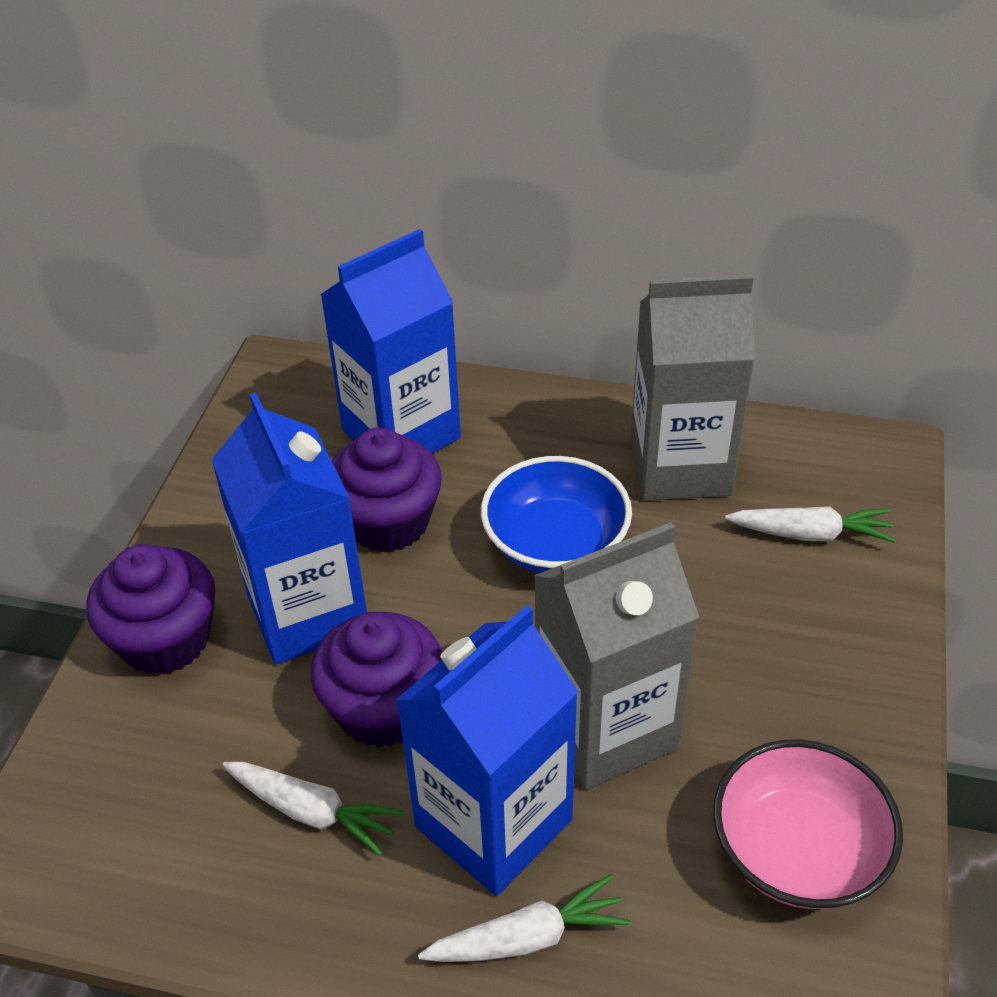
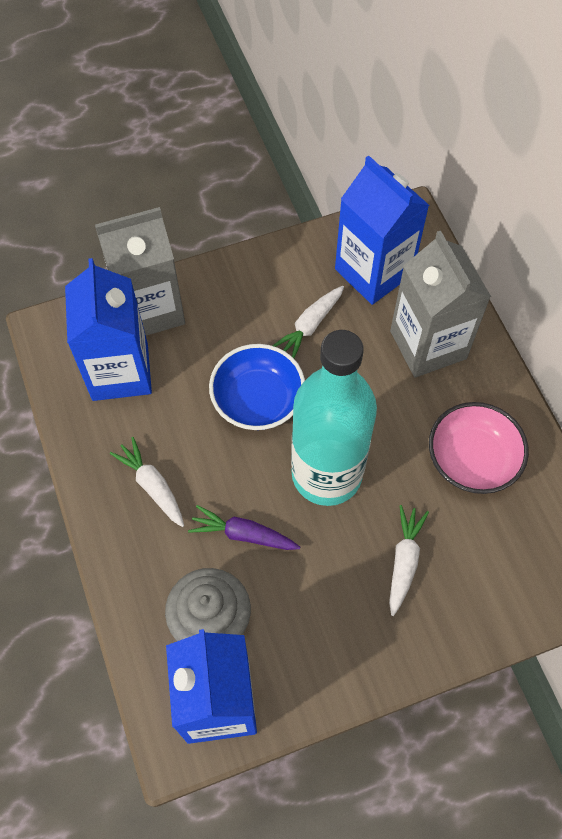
grey cupcake: 0 -> 1
purple carrot: 0 -> 1
purple cupcake: 3 -> 0
turquoise bottle: 0 -> 1

